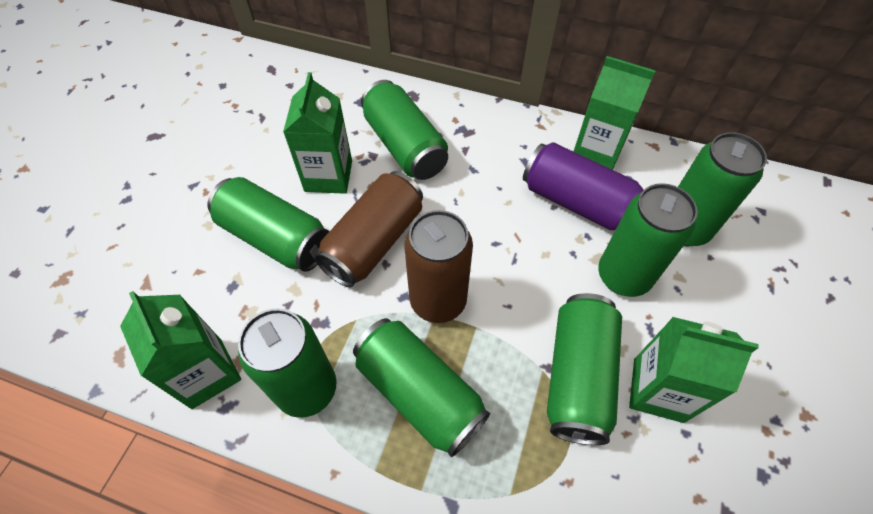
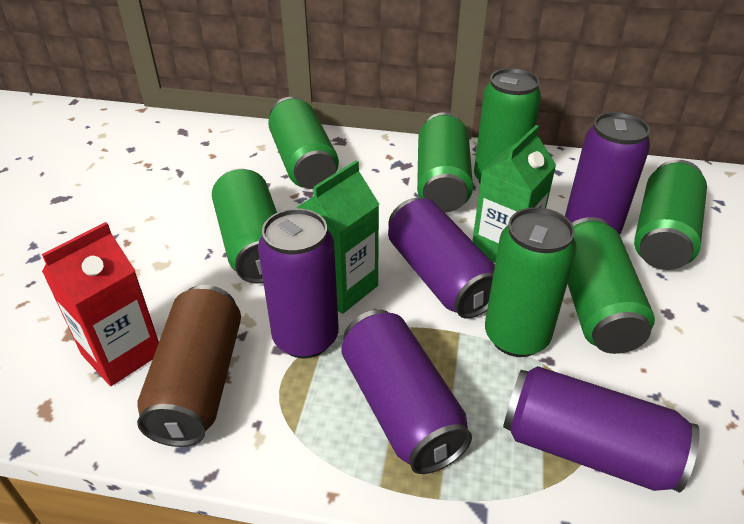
brown can: 2 -> 1
green carton: 4 -> 2
purple can: 1 -> 5
red carton: 0 -> 1

